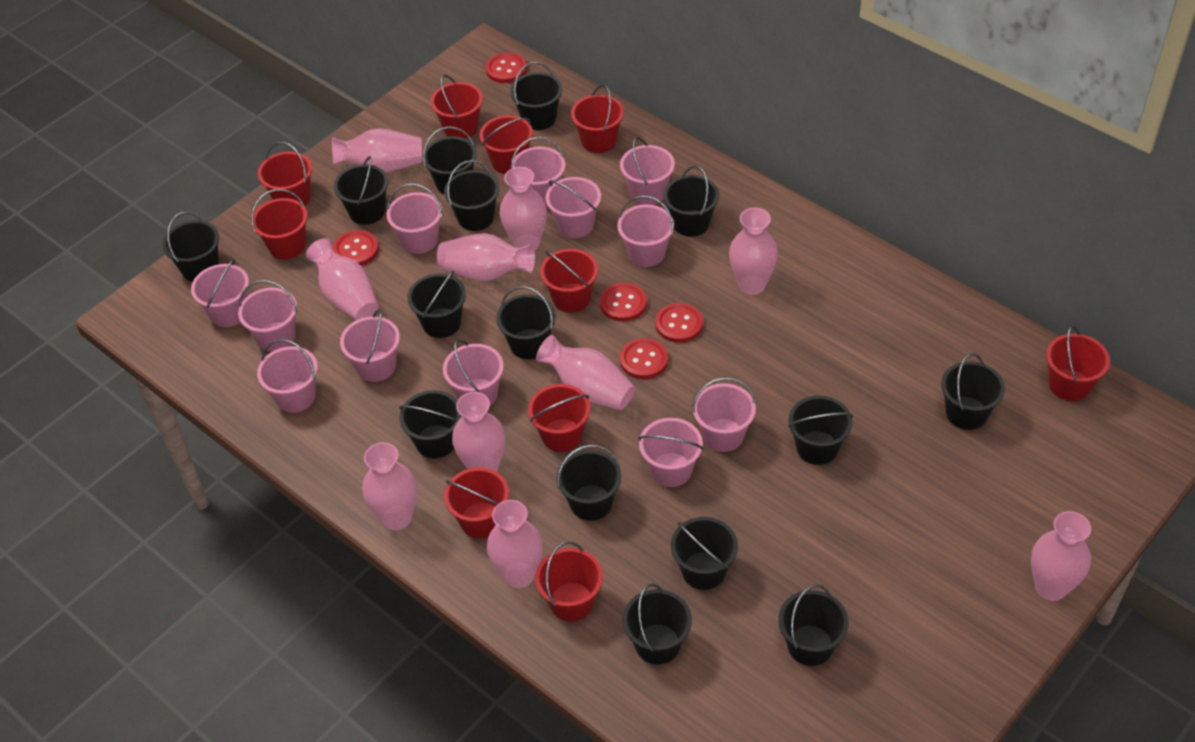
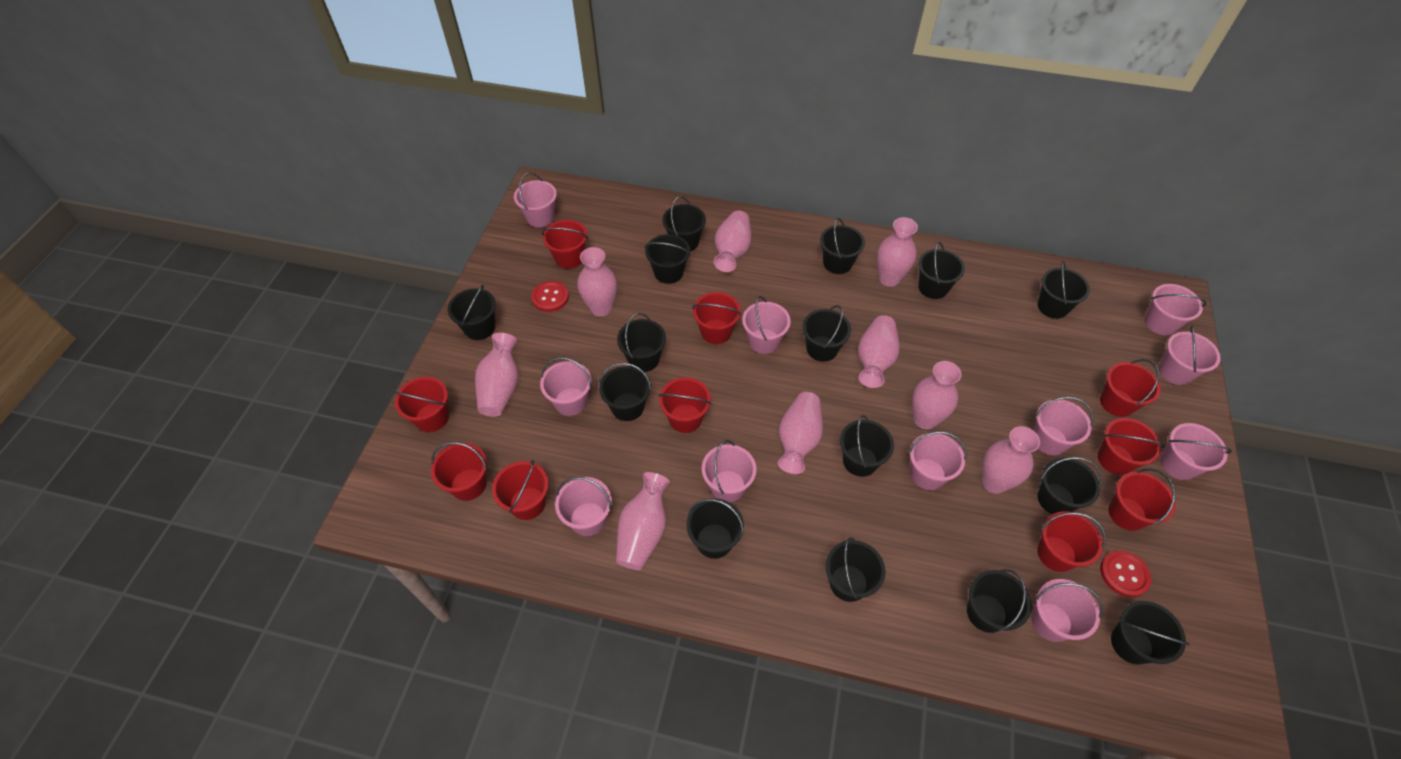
pink bucket: 12 -> 11
pink vase: 10 -> 9
red button: 5 -> 2

